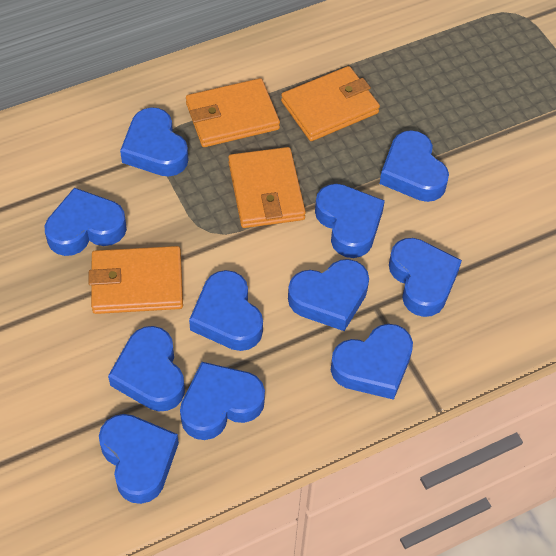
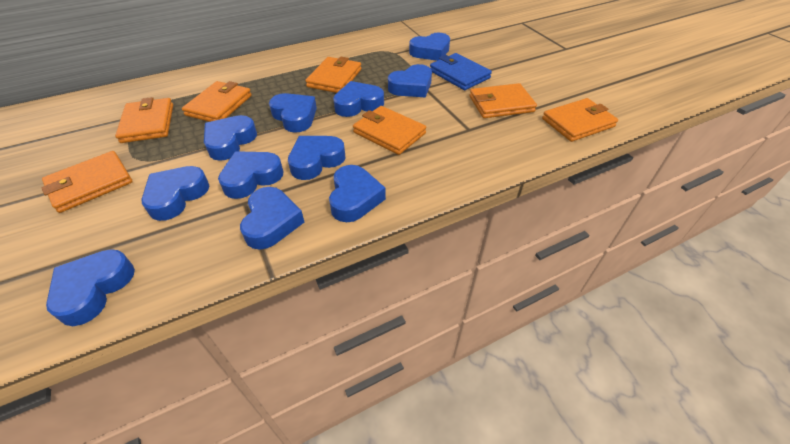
blue wallet: 0 -> 1
orange wallet: 4 -> 7

